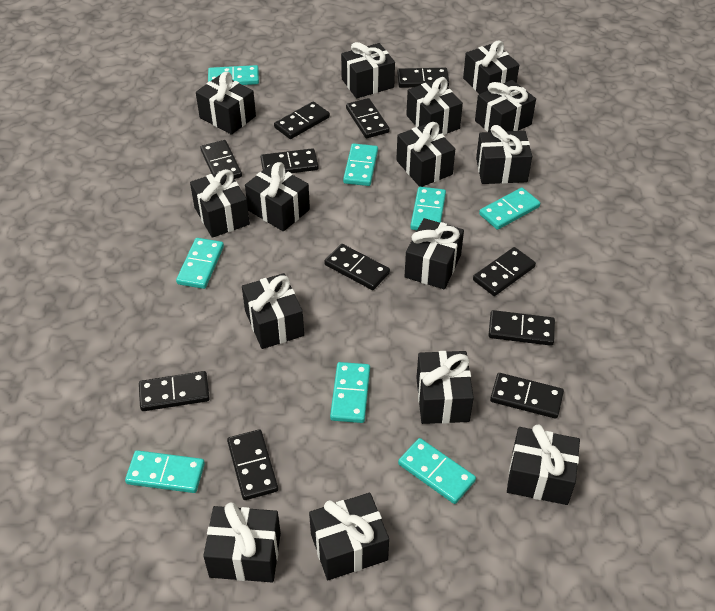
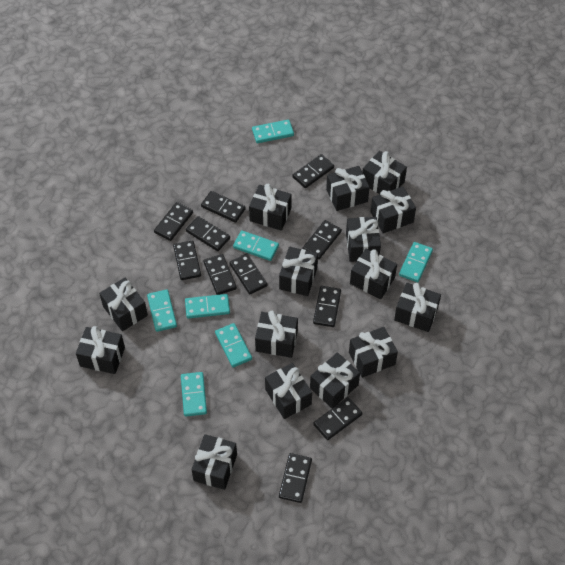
turquoise domino: 8 -> 7

